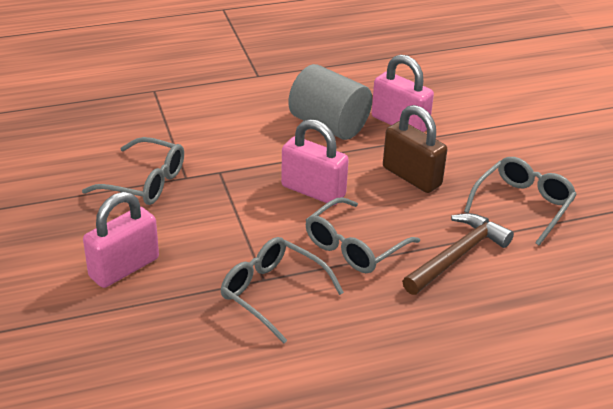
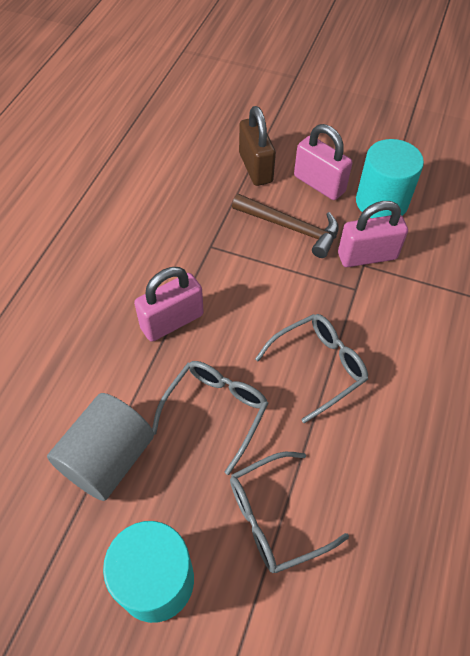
grey glasses: 4 -> 3
turquoise cylinder: 0 -> 2

